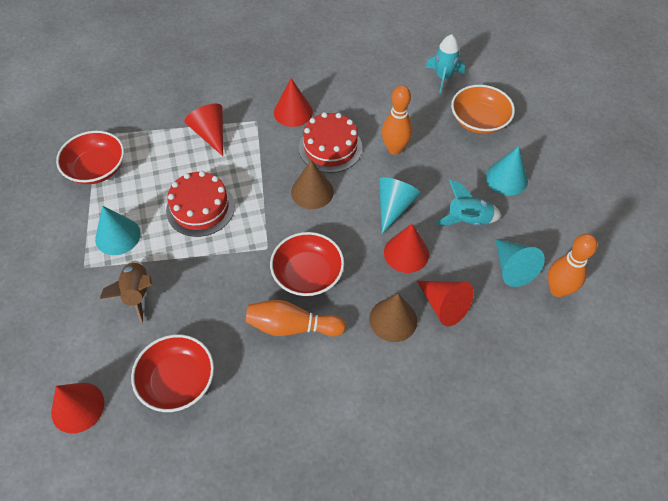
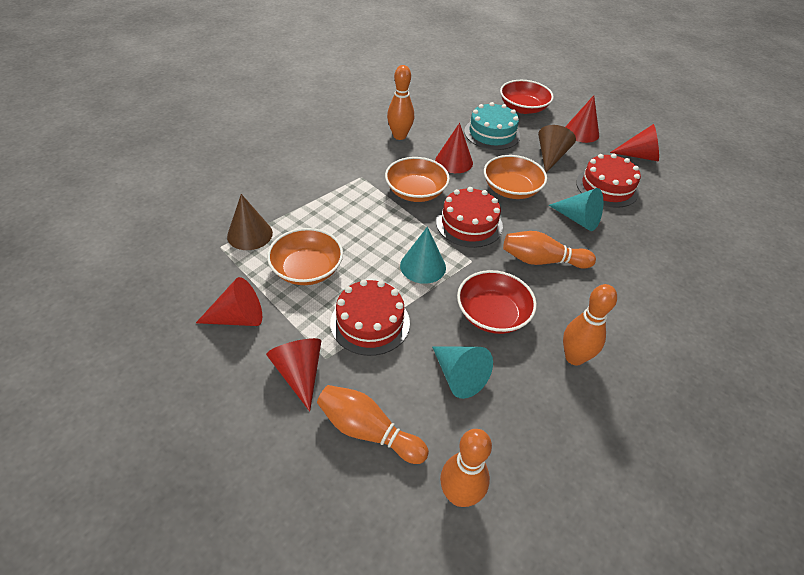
brown rocket: 1 -> 0
orange bowl: 1 -> 3
orange bowling pin: 3 -> 5
red bowl: 3 -> 2
red cake: 2 -> 3
turquoise cake: 0 -> 1
turquoise cone: 4 -> 3
turquoise rocket: 2 -> 0

